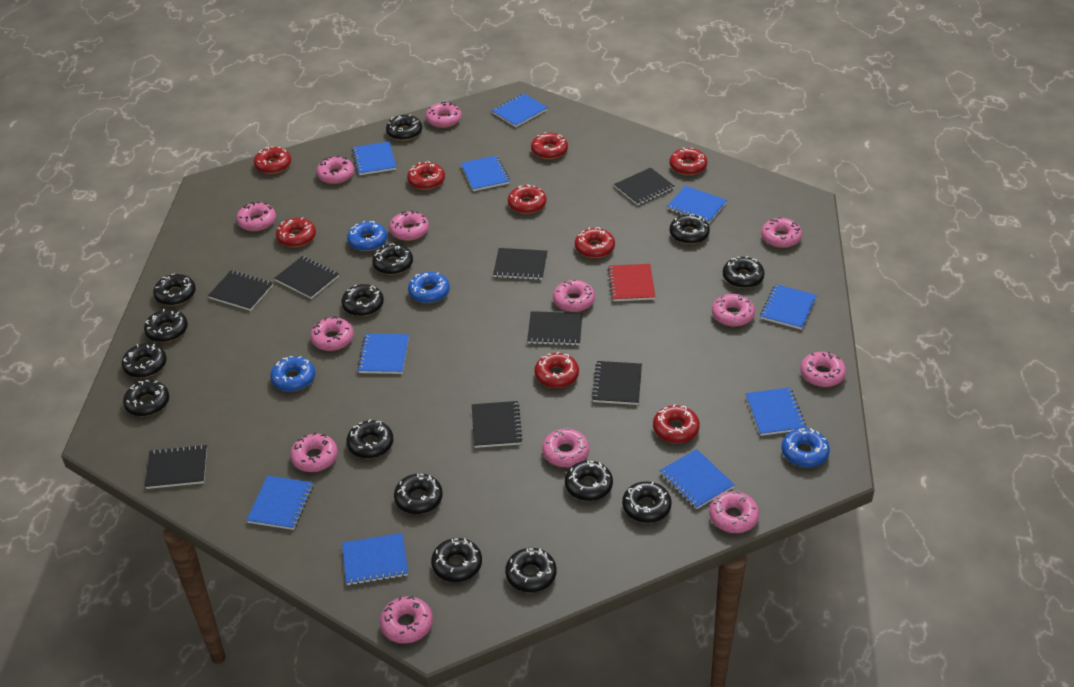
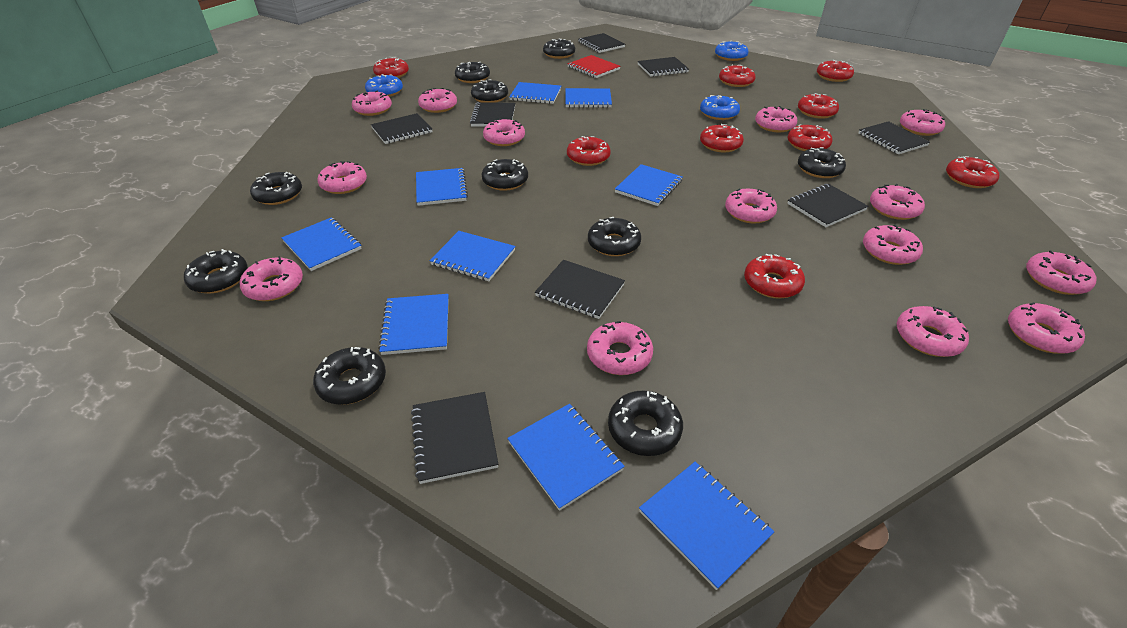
black donut: 15 -> 10
blue donut: 4 -> 3
blue notebook: 10 -> 9
pink donut: 13 -> 14

